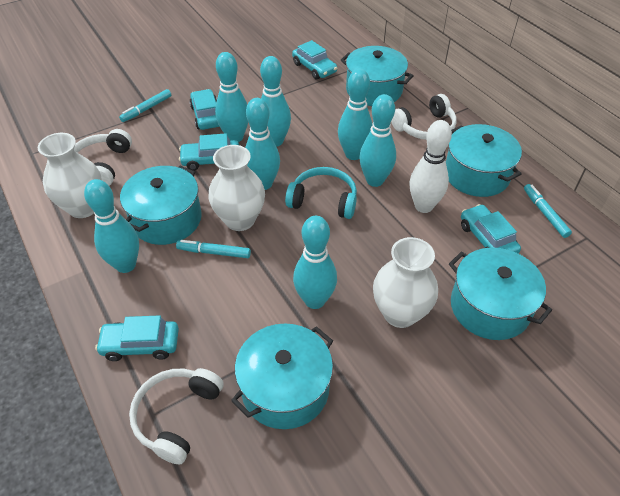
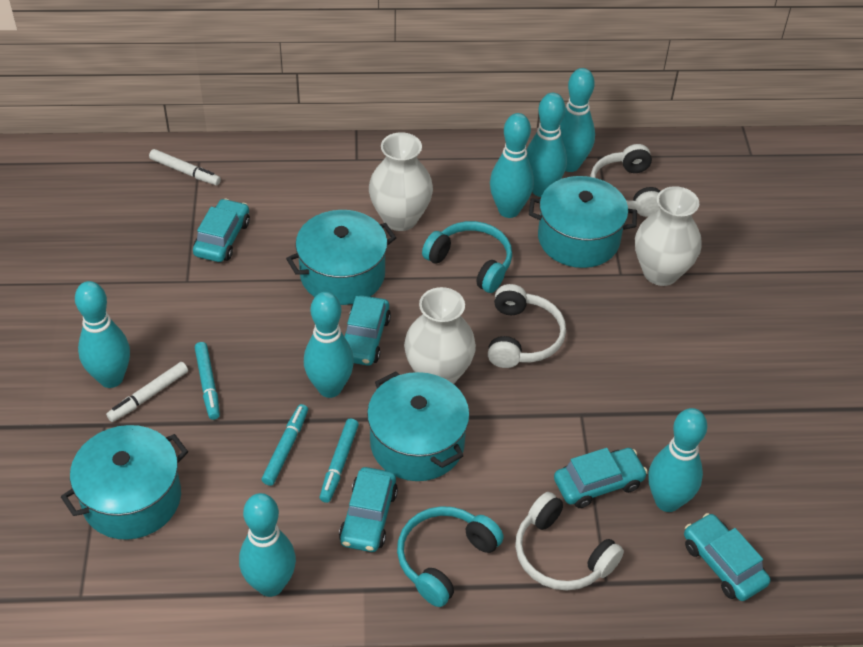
turquoise headphones: 1 -> 2
turquoise pot: 5 -> 4
white bowling pin: 1 -> 0
white marker: 0 -> 2

